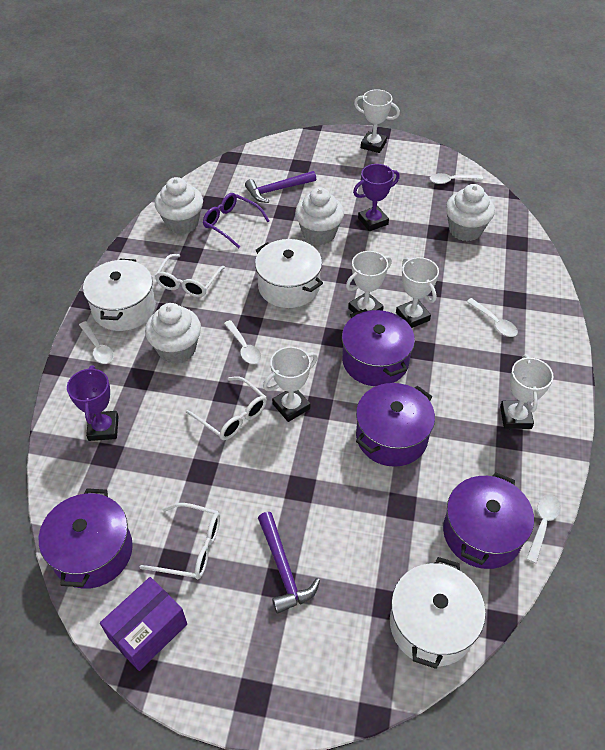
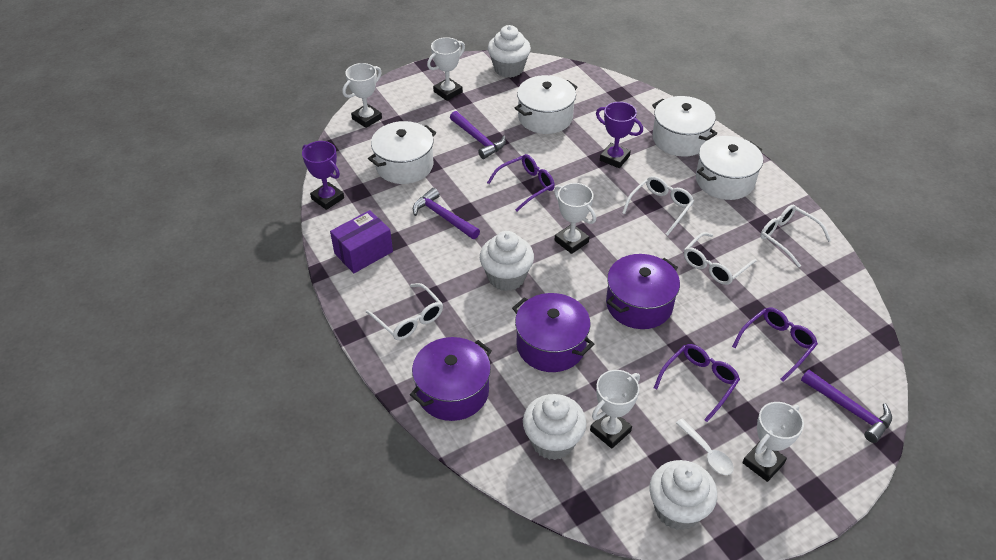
purple glasses: 1 -> 3
purple hammer: 2 -> 3
purple pot: 4 -> 3
white glasses: 3 -> 4
white pot: 3 -> 4
white spoon: 5 -> 1

